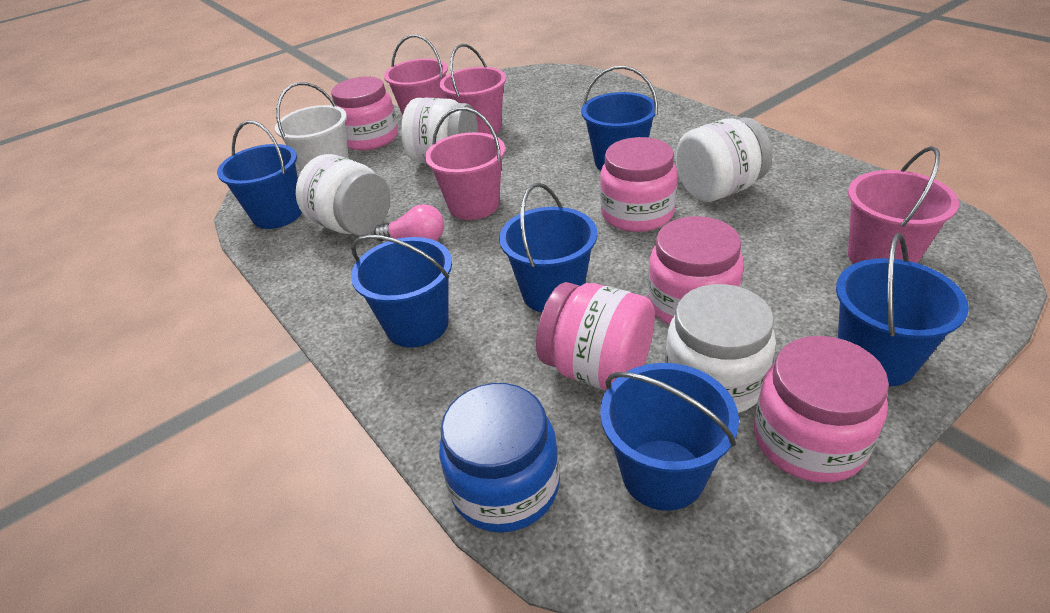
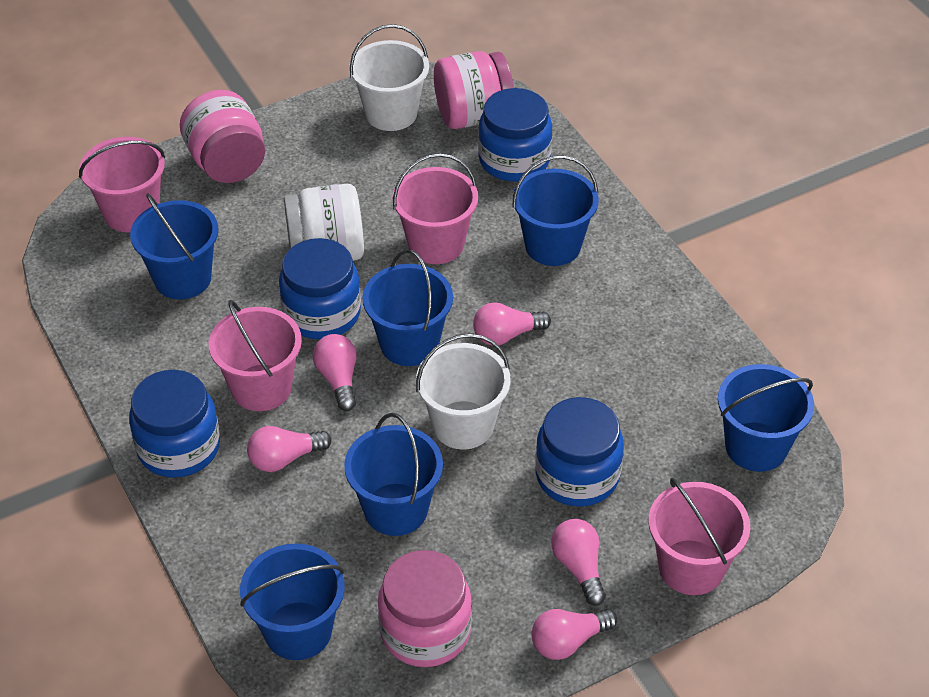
blue jar: 1 -> 4
pink jar: 5 -> 3
pink light bulb: 1 -> 5
white bucket: 1 -> 2
white jar: 4 -> 1

